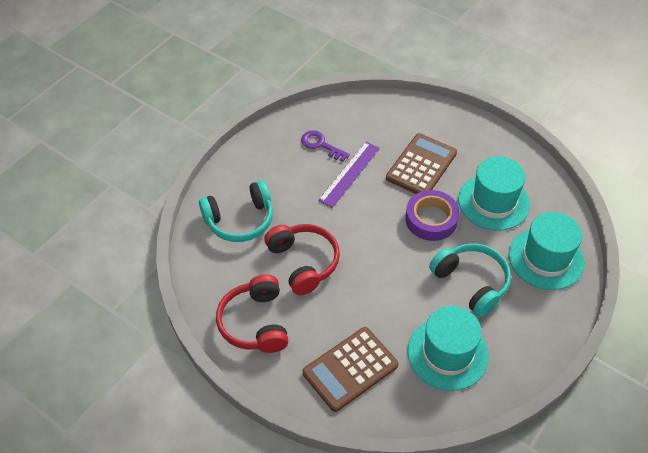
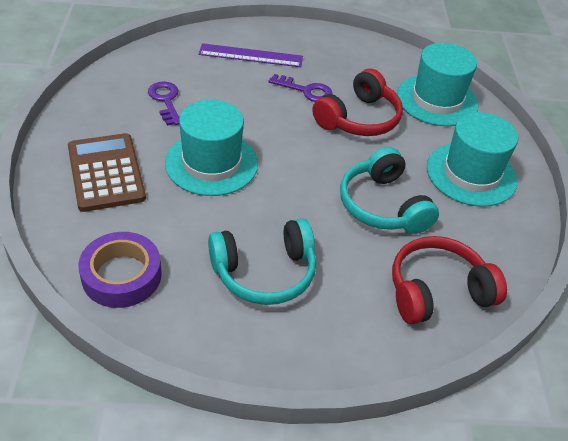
brown calculator: 2 -> 1
purple key: 1 -> 2

